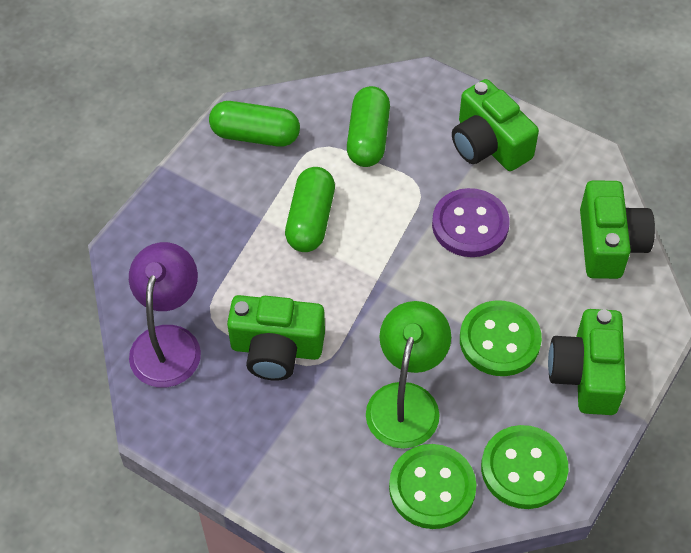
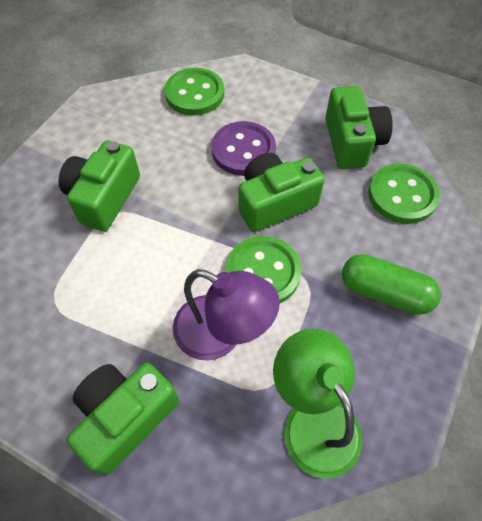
green capsule: 3 -> 1

